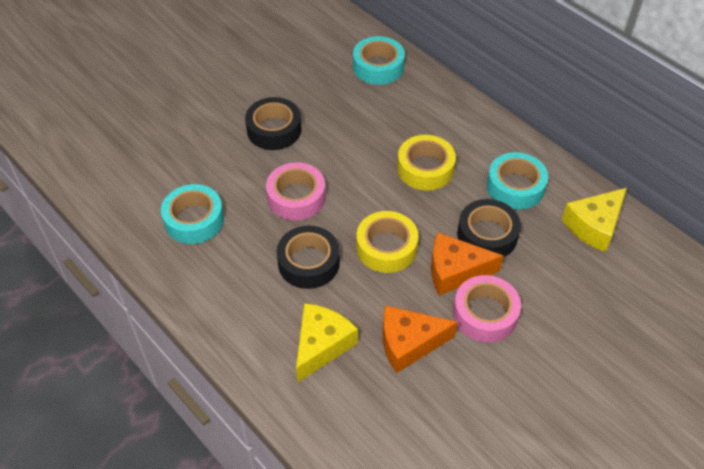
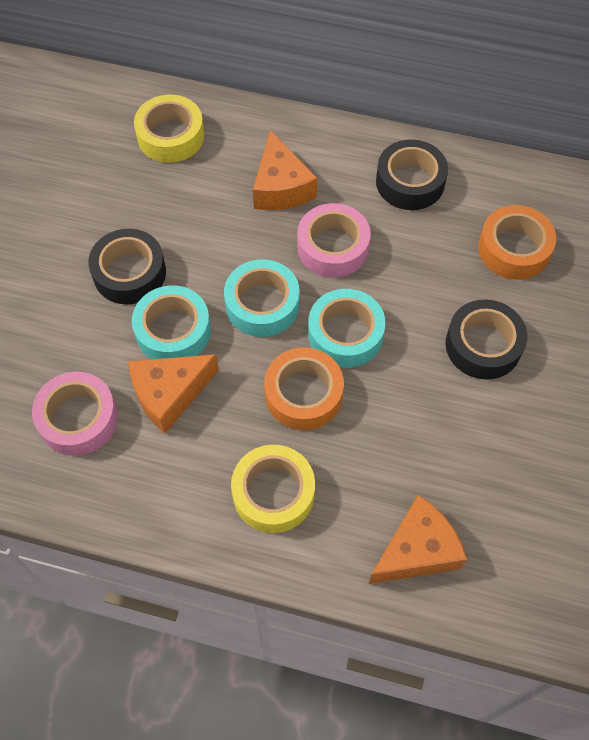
orange cheese: 2 -> 3
orange tape: 0 -> 2
yellow cheese: 2 -> 0

